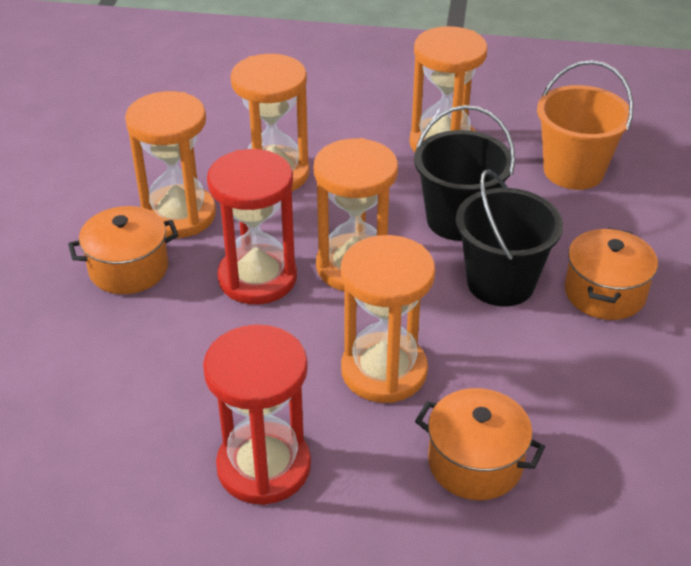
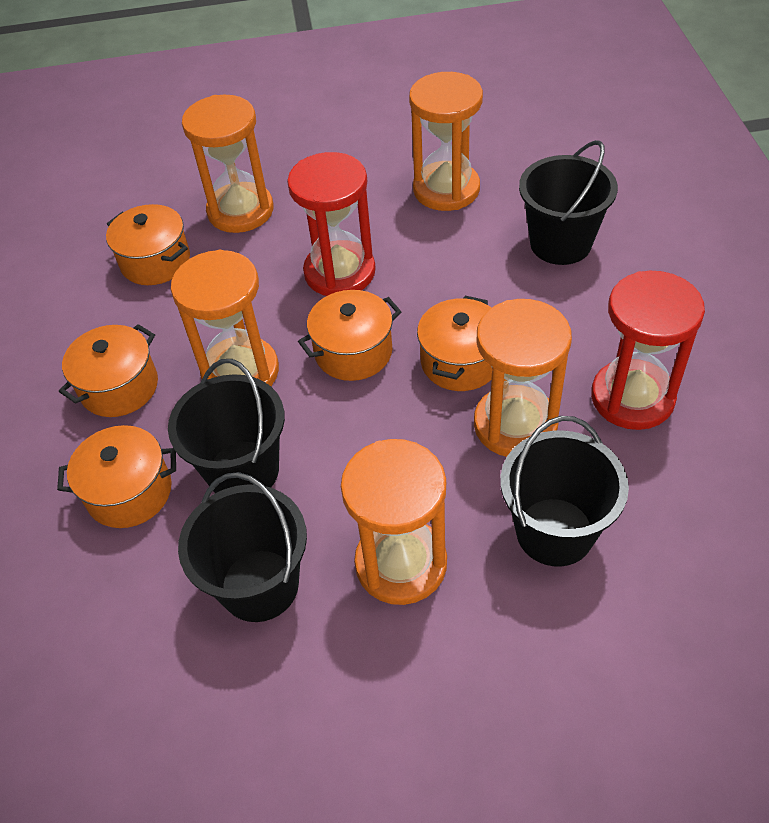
black bucket: 2 -> 4
orange bucket: 1 -> 0
orange pot: 3 -> 5

